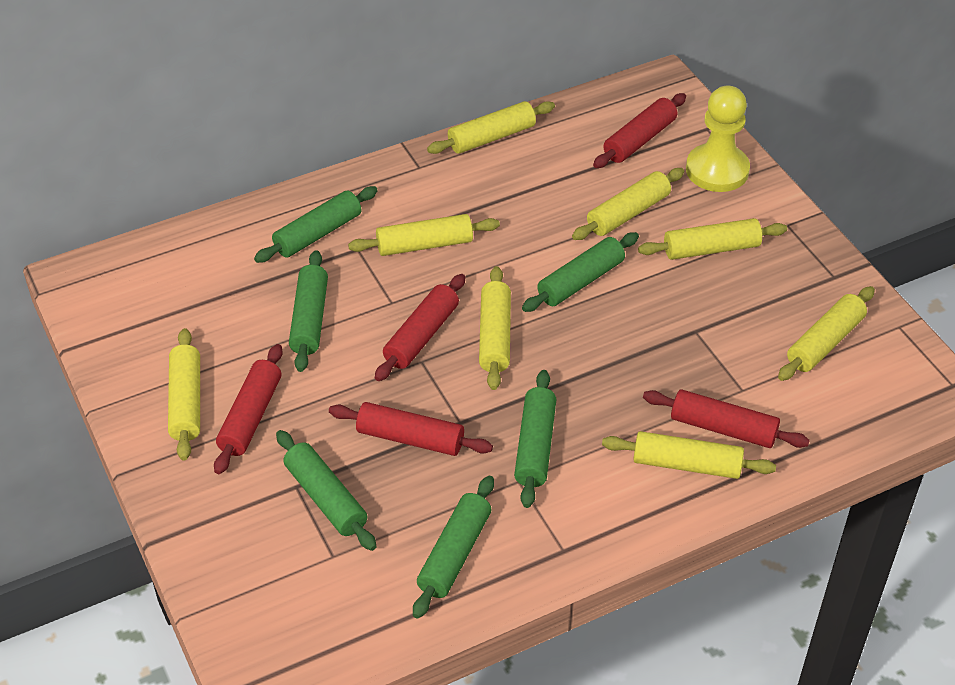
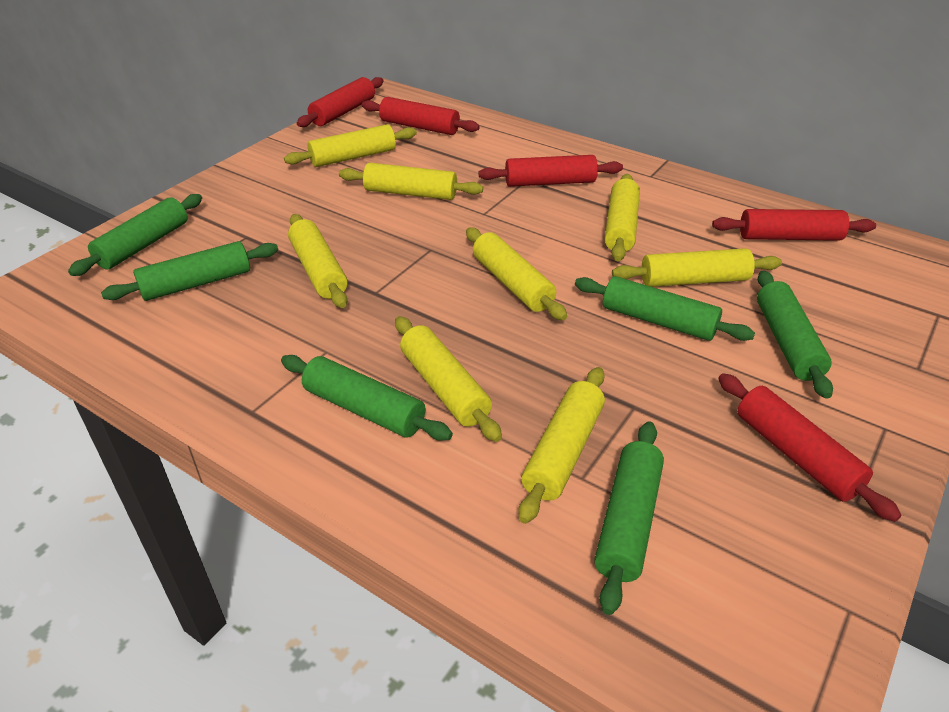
yellow pawn: 1 -> 0

